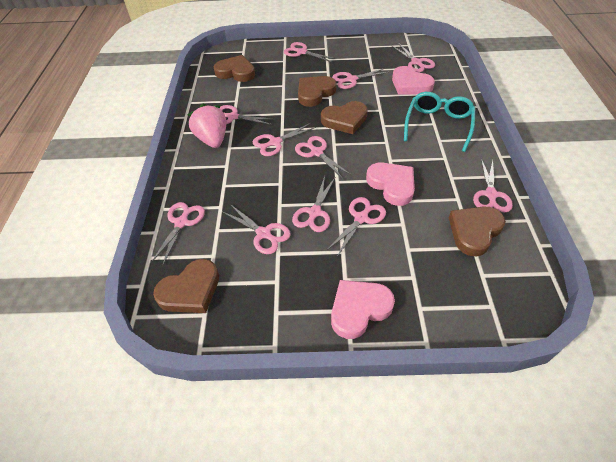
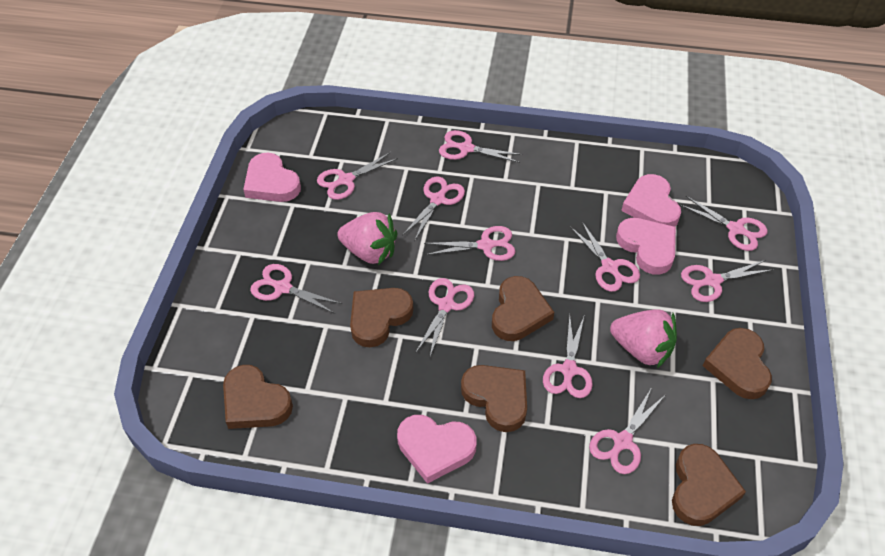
brown heart: 5 -> 6
pink heart: 3 -> 4
pink strawberry: 1 -> 2
turquoise glasses: 1 -> 0

